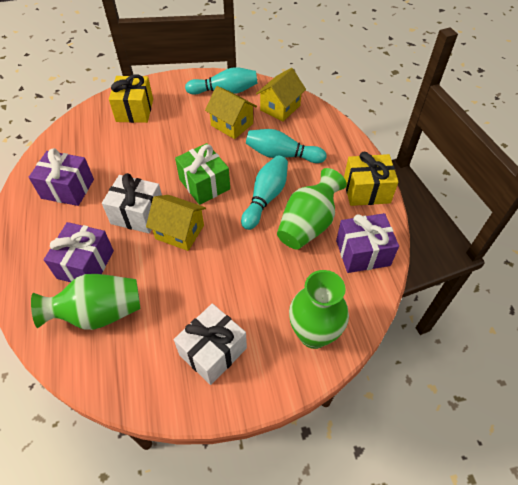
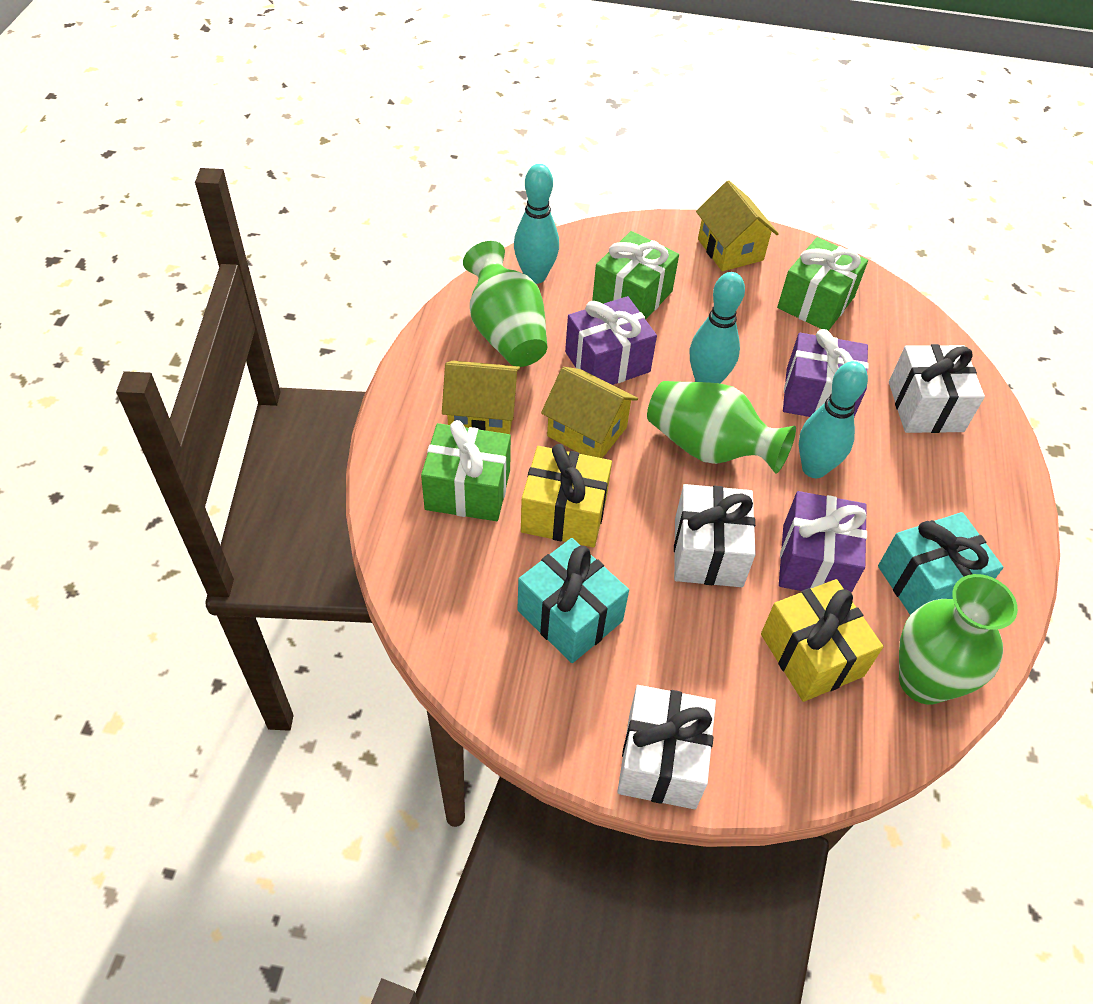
green gift: 1 -> 3
turquoise gift: 0 -> 2
white gift: 2 -> 3

